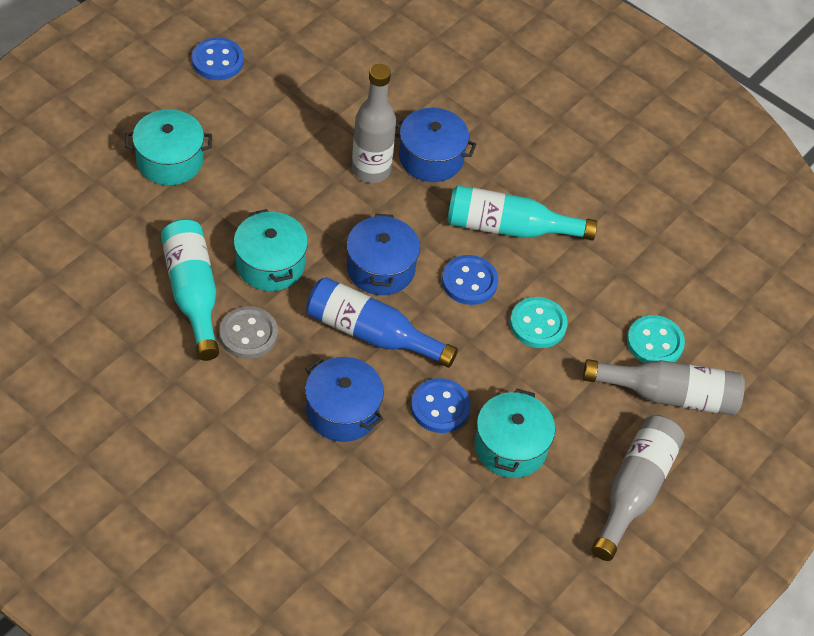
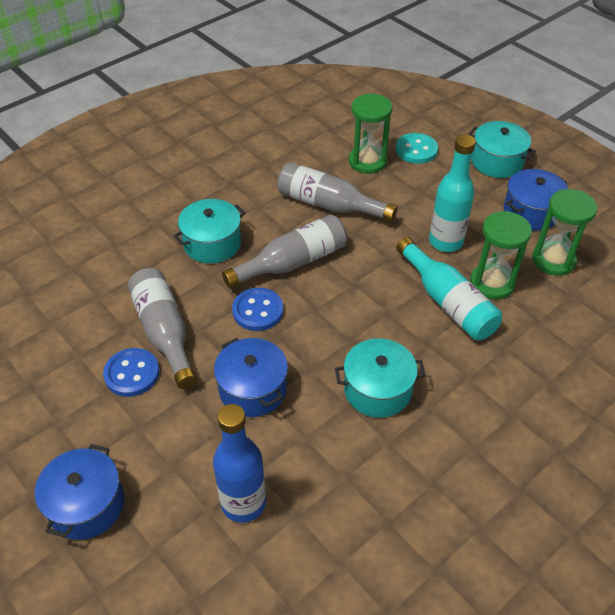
blue button: 3 -> 2
green hourglass: 0 -> 3
grey button: 1 -> 0
turquoise button: 2 -> 1

